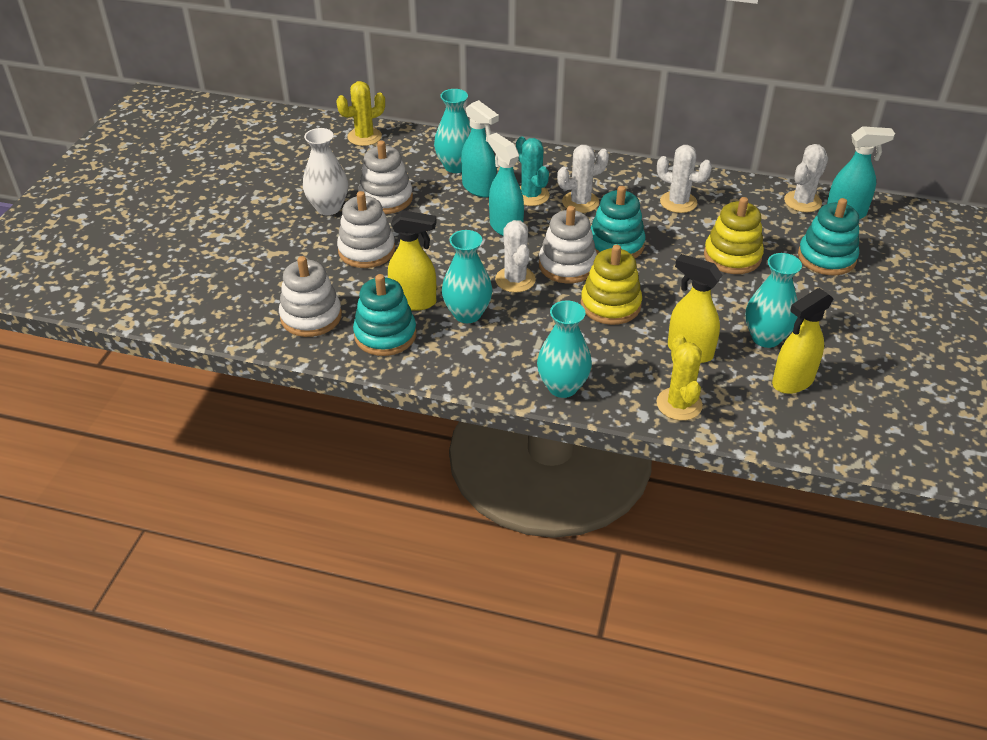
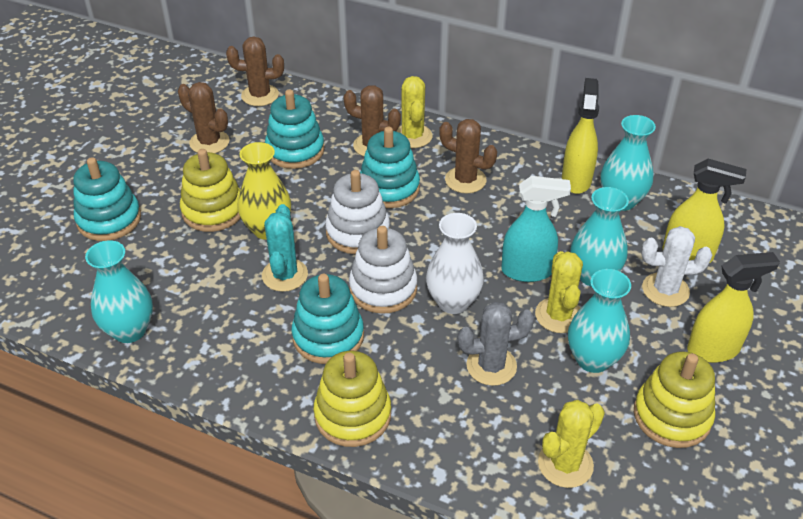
brown cactus: 0 -> 4
grey cactus: 0 -> 1
turquoise spray bottle: 3 -> 1
turquoise stacking toy: 3 -> 4
white cactus: 4 -> 1
white stacking toy: 4 -> 2
yellow cactus: 2 -> 3
yellow stacking toy: 2 -> 3
yellow vase: 0 -> 1

